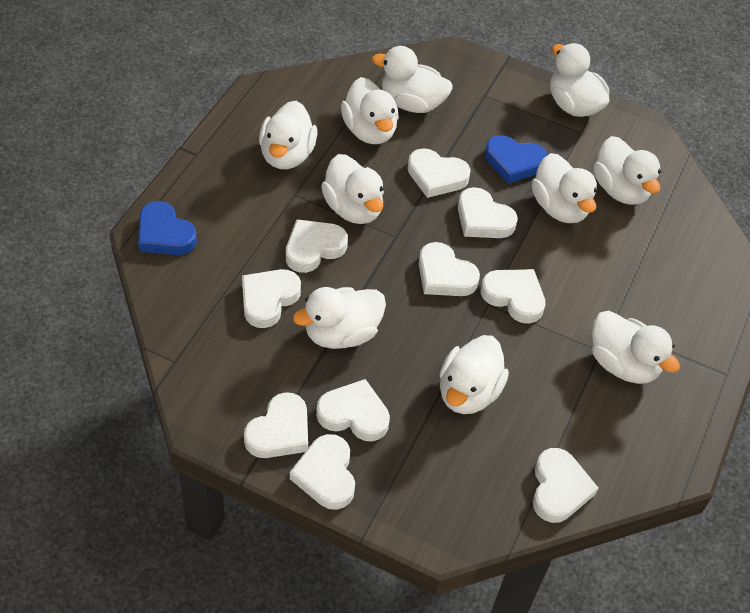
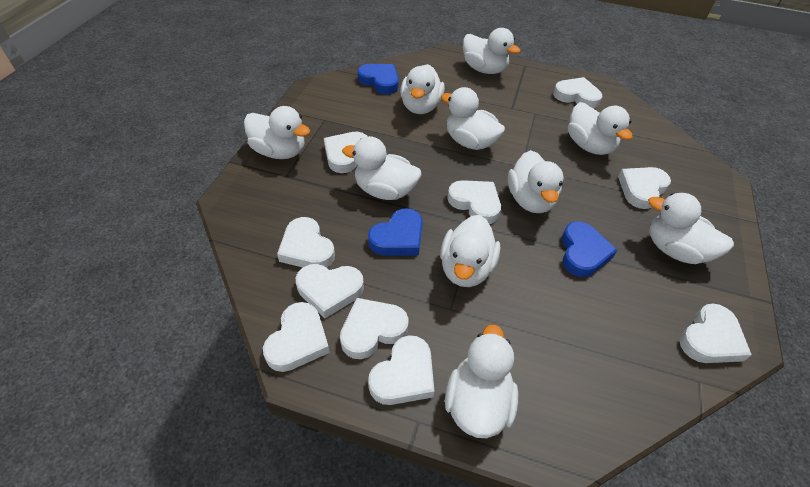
blue heart: 2 -> 3

